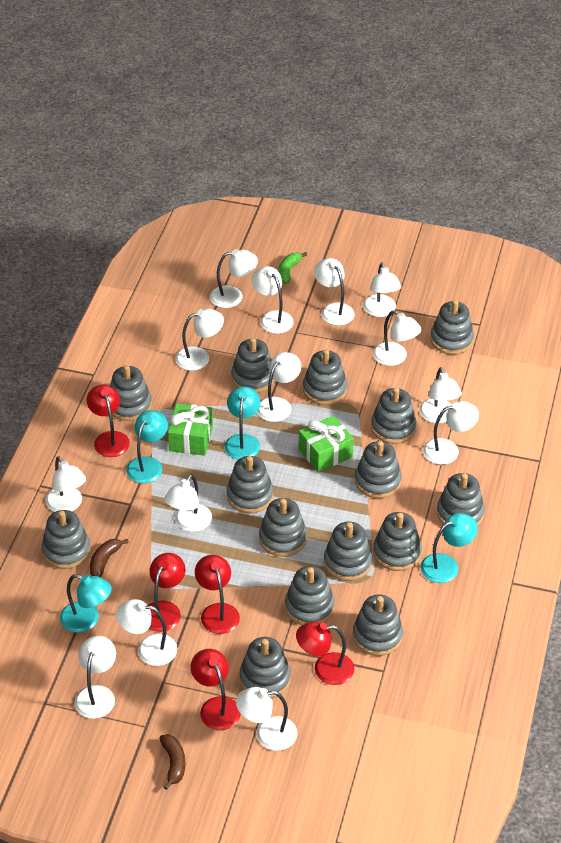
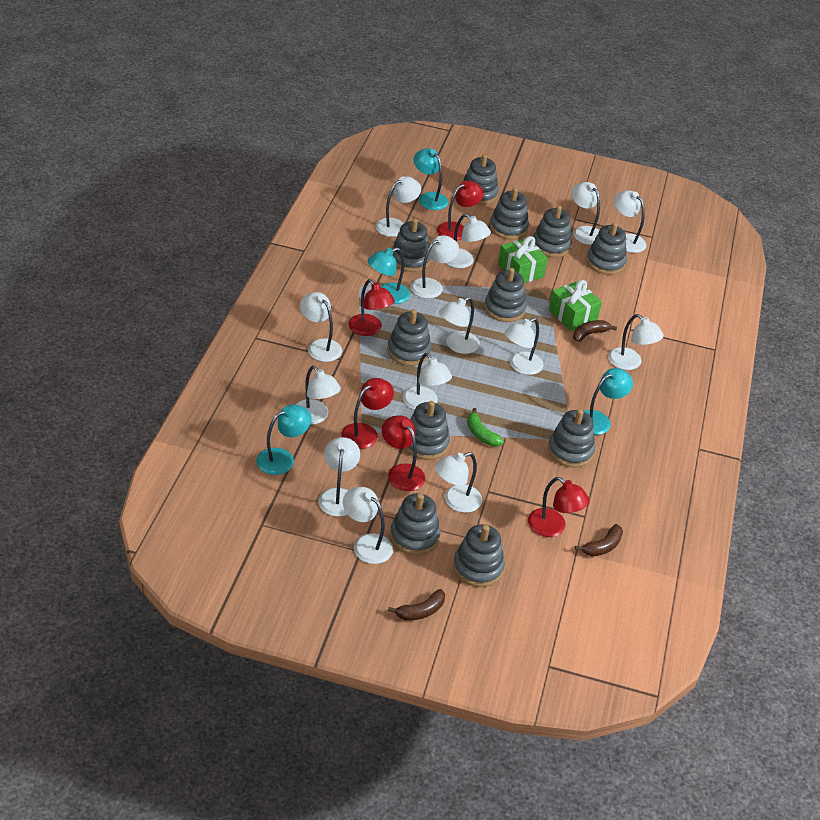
brown banana: 2 -> 3
grey stacking toy: 15 -> 11

